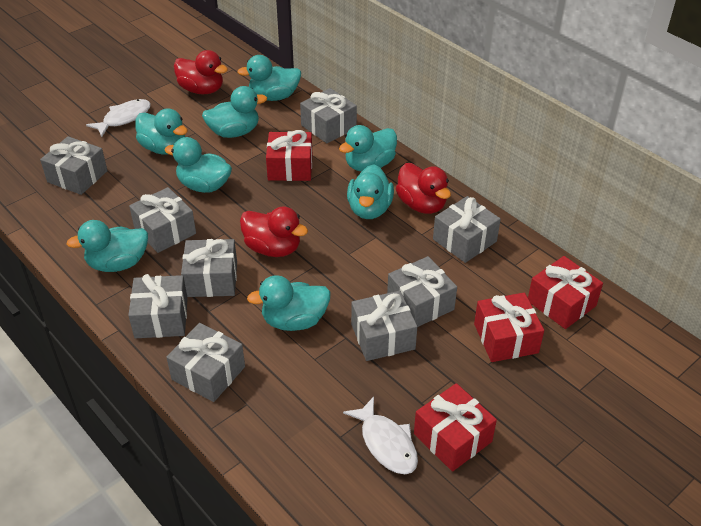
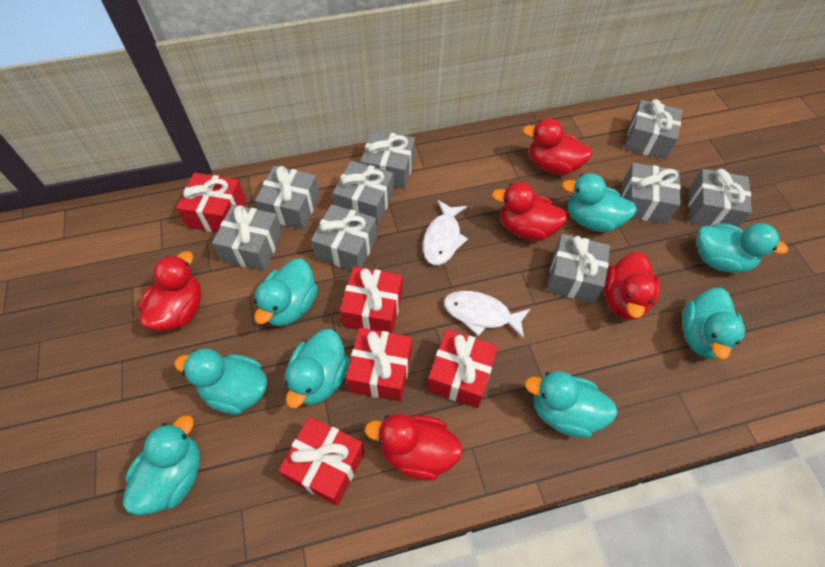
red duck: 3 -> 5
red gift: 4 -> 5

